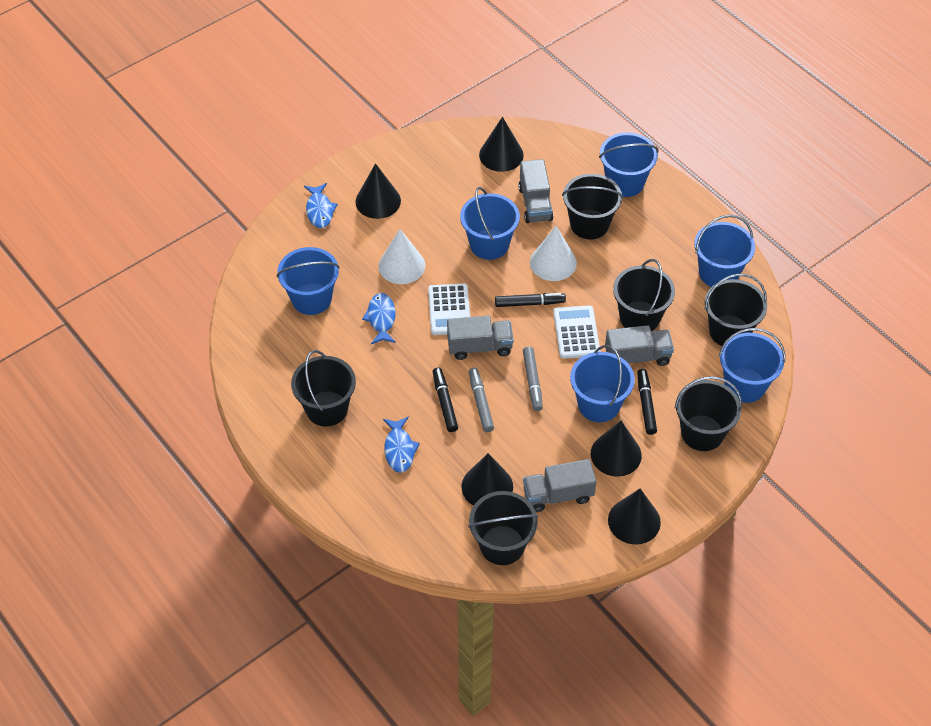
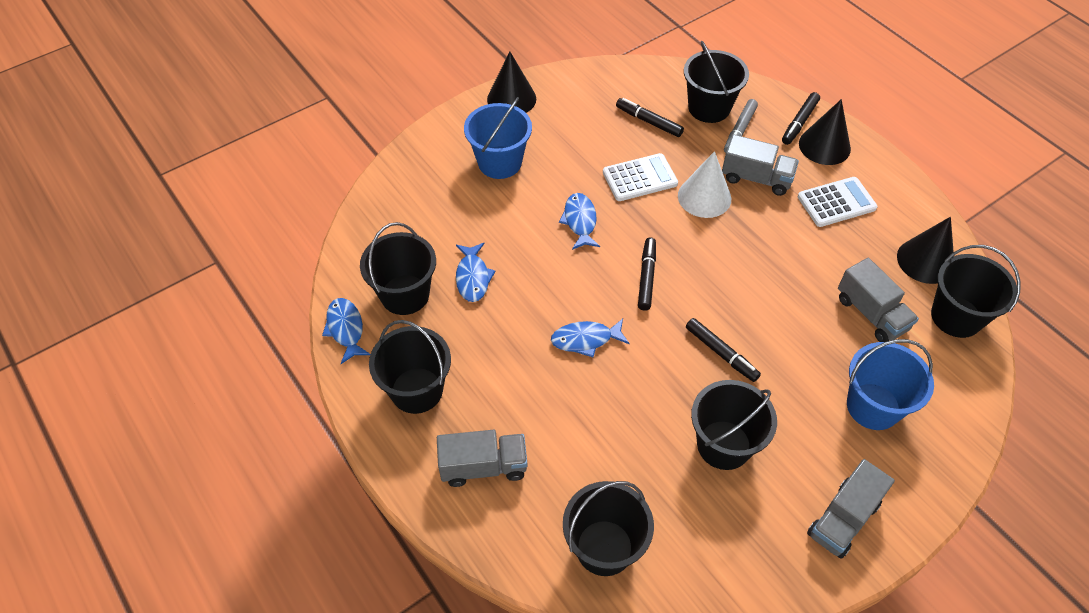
black cone: 5 -> 3
black marker: 3 -> 4
blue bucket: 6 -> 2
blue fish: 3 -> 4
grey marker: 2 -> 1
white cone: 2 -> 1

